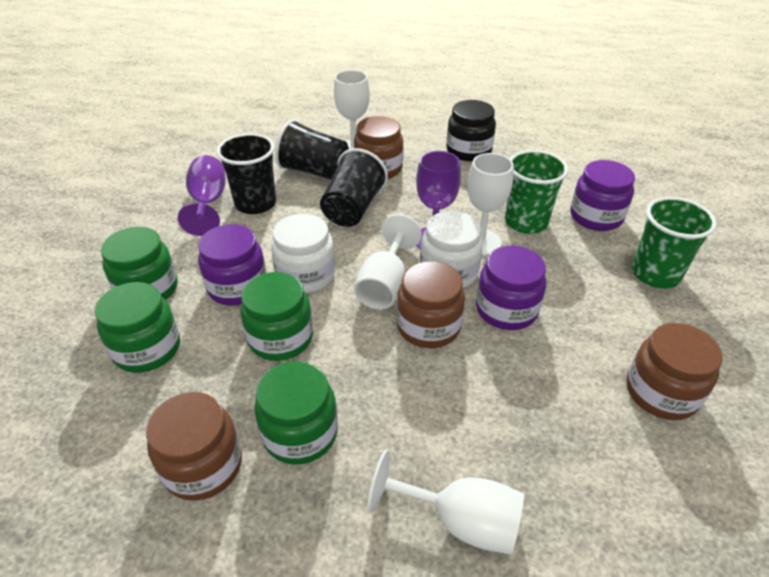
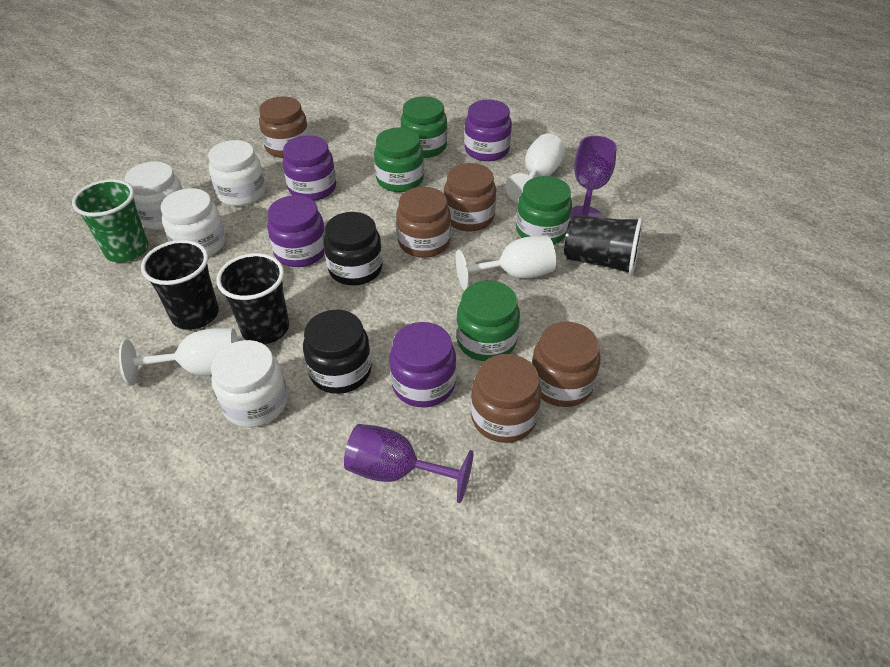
black jar: 1 -> 2
brown jar: 4 -> 5
green cup: 2 -> 1
purple jar: 3 -> 4
white goblet: 4 -> 3
white jar: 2 -> 4

